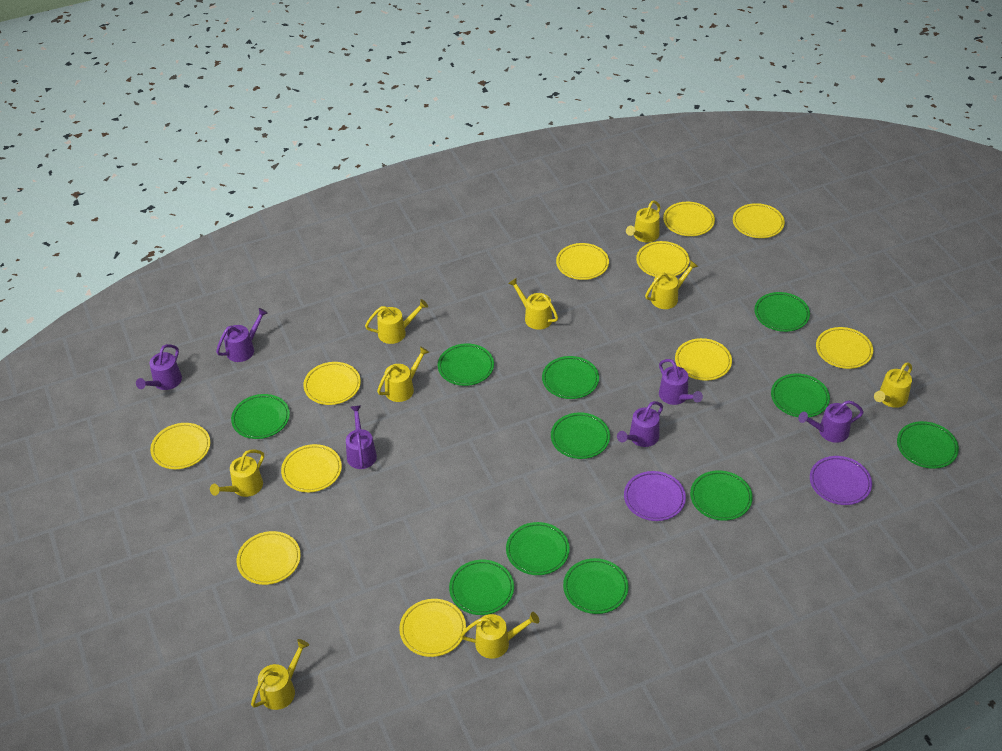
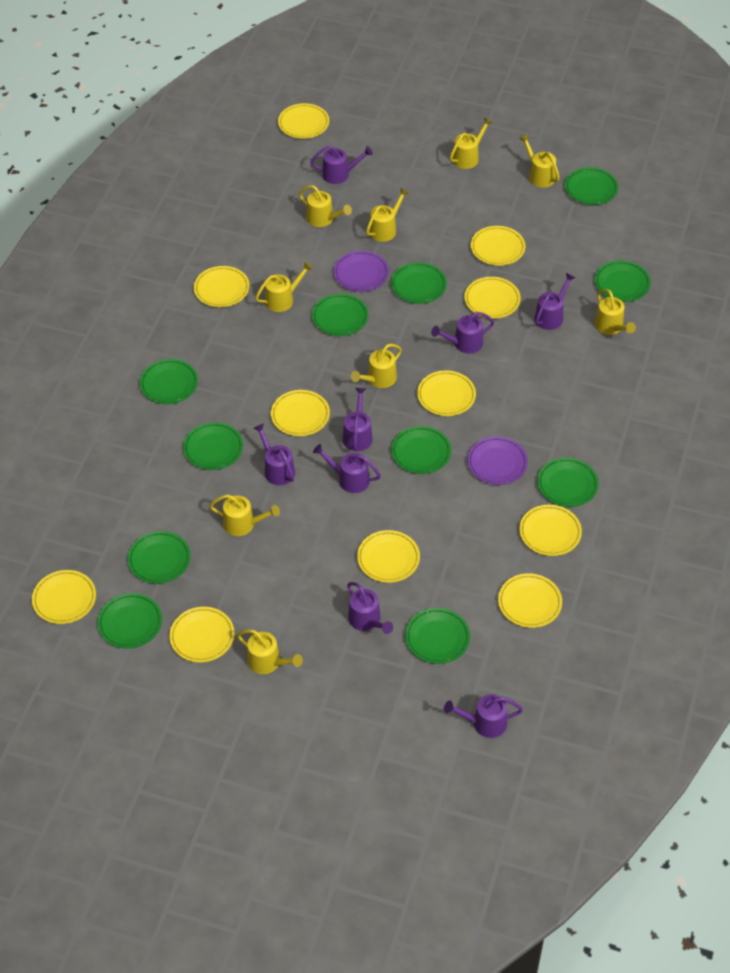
purple watering can: 6 -> 8

